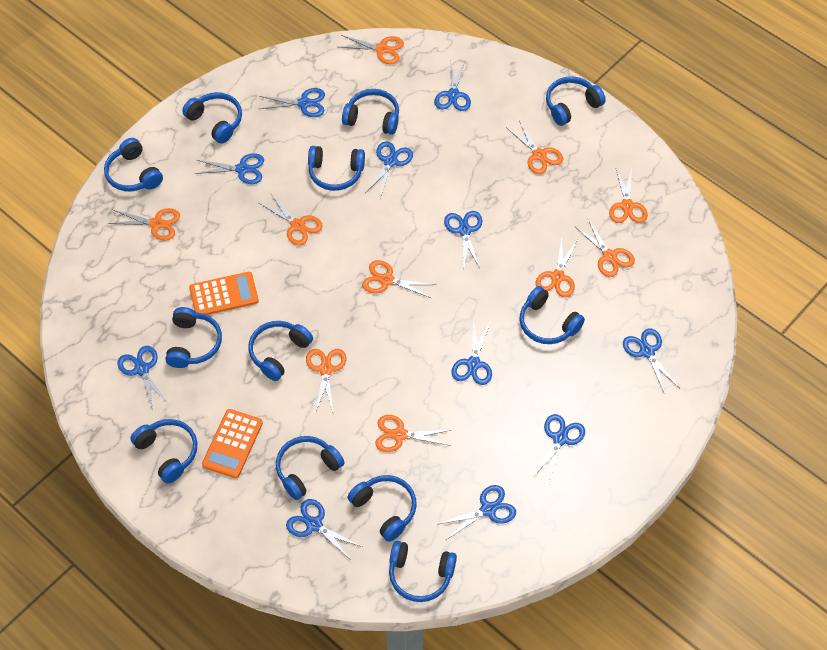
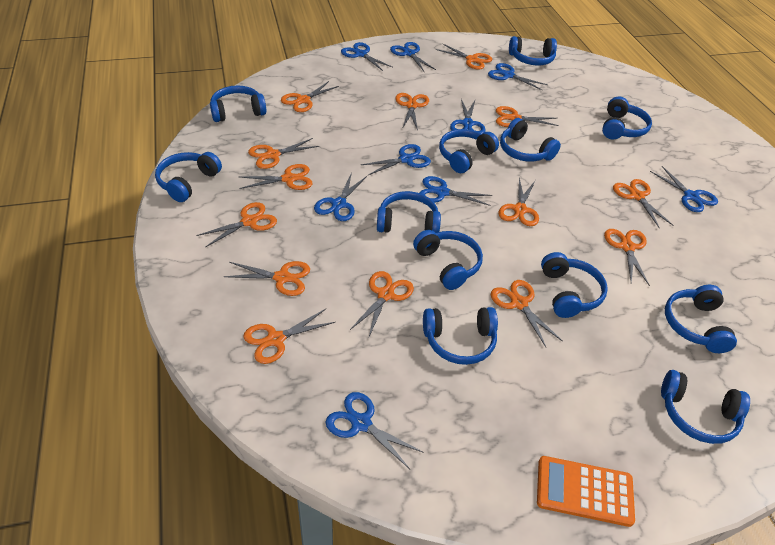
blue scissors: 11 -> 9
orange calculator: 2 -> 1
orange scissors: 10 -> 14

